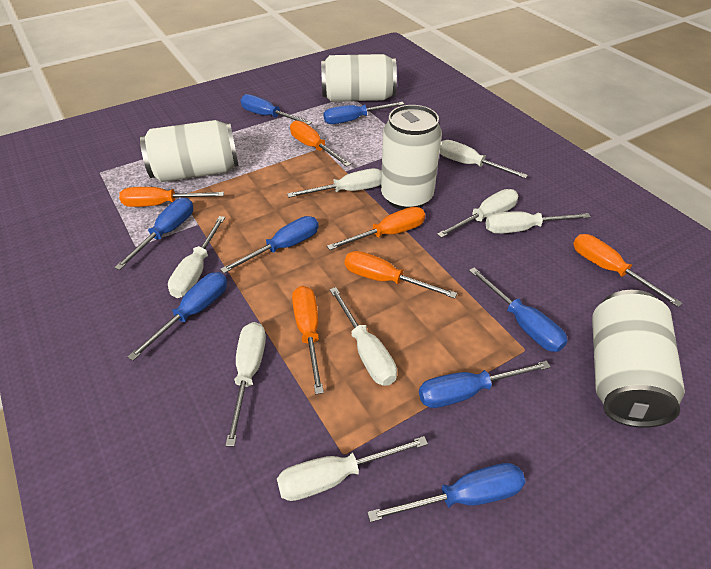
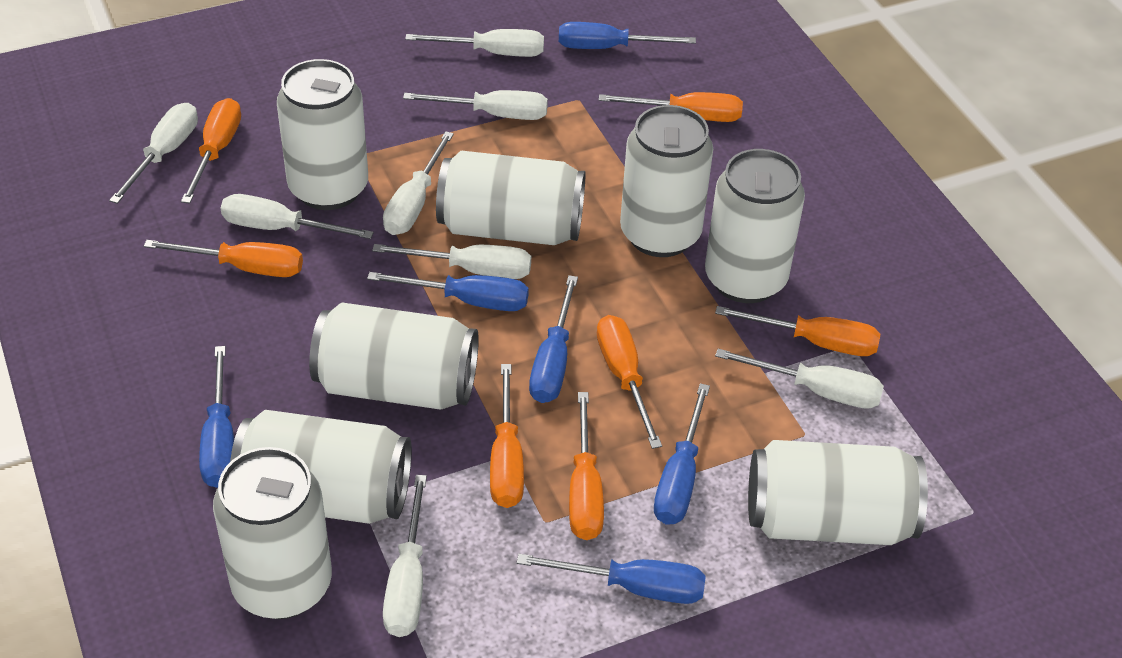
blue screwdriver: 8 -> 6
orange screwdriver: 6 -> 7
white can: 4 -> 8

